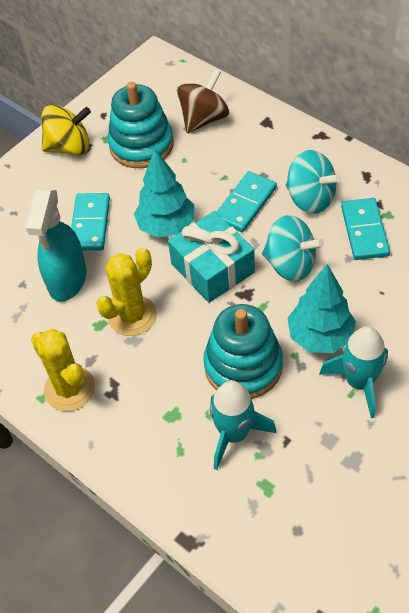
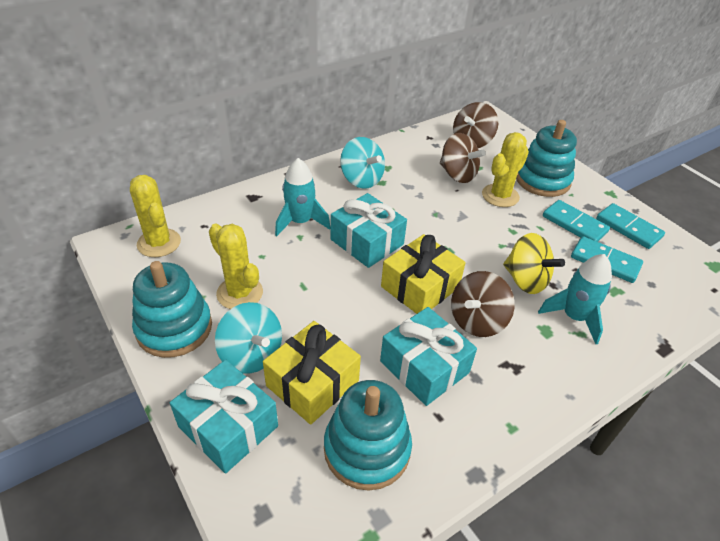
brown spinning top: 1 -> 3
turquoise gift: 1 -> 3
turquoise spray bottle: 1 -> 0
turquoise stacking toy: 2 -> 3
turquoise tree: 2 -> 0
yellow cactus: 2 -> 3
yellow gift: 0 -> 2

